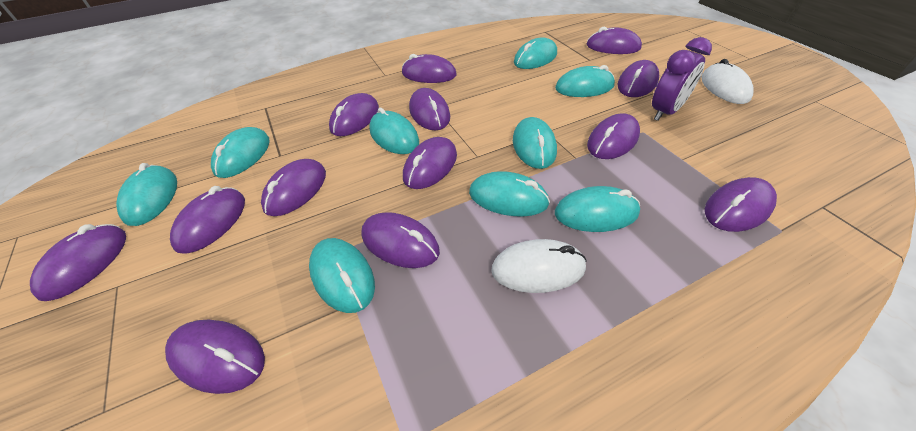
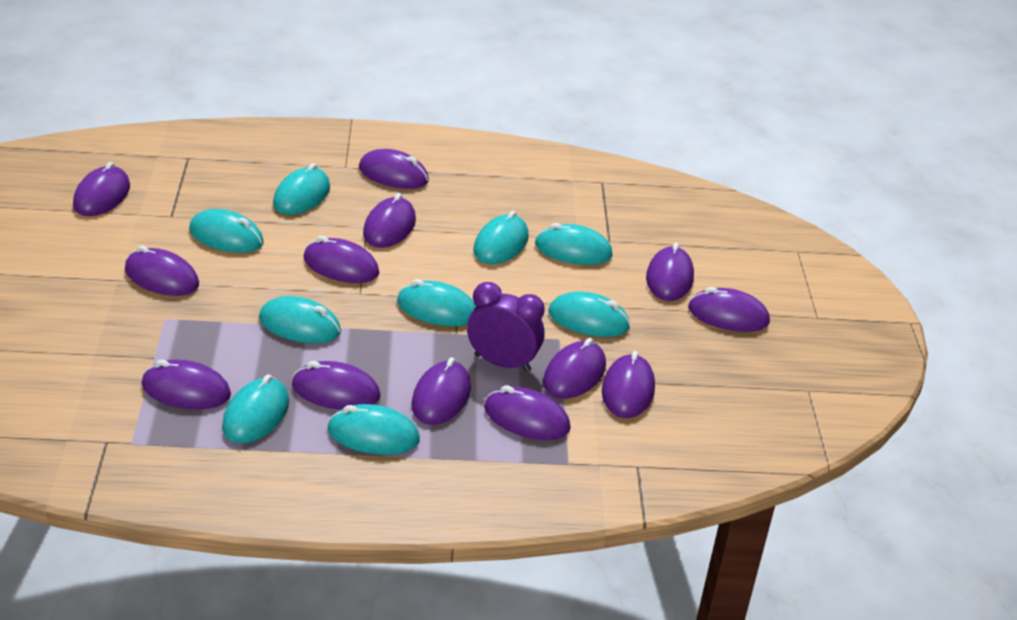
white mouse: 2 -> 0

